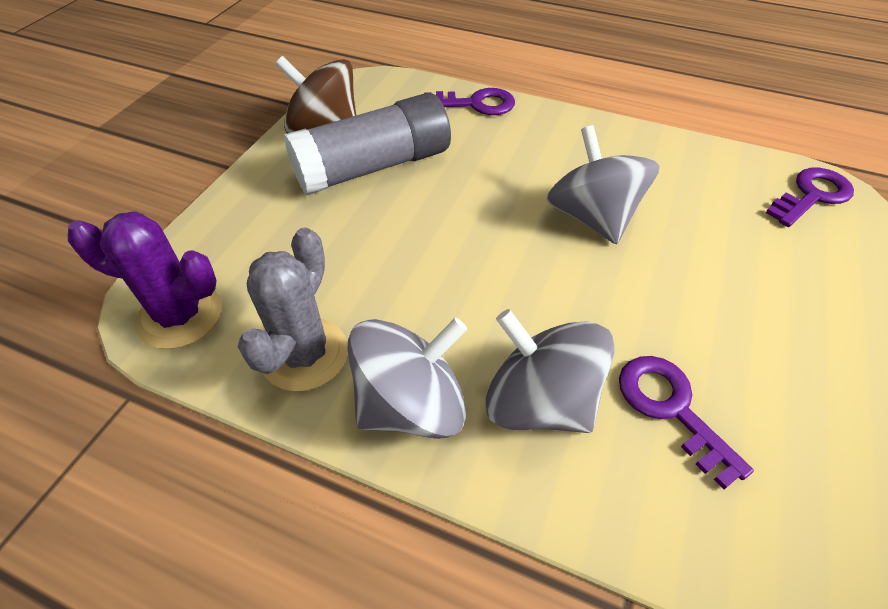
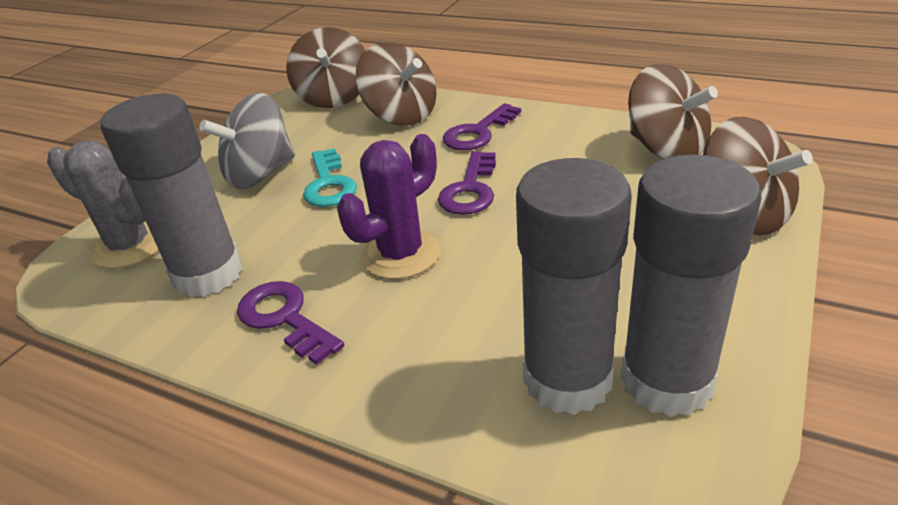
brown spinning top: 1 -> 4
grey glue stick: 1 -> 3
grey spinning top: 3 -> 1
turquoise key: 0 -> 1

